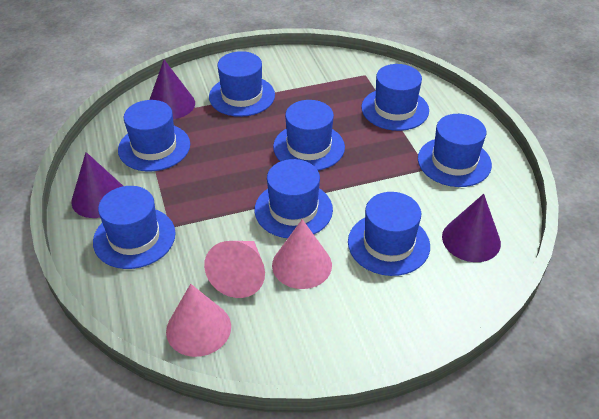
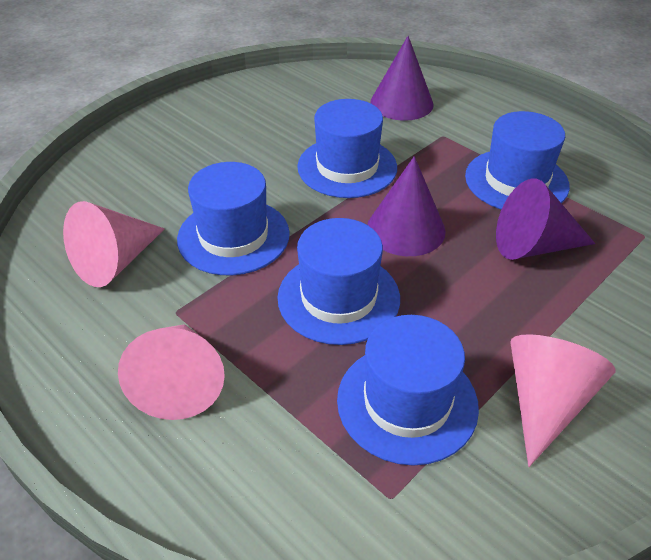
blue hat: 8 -> 5

